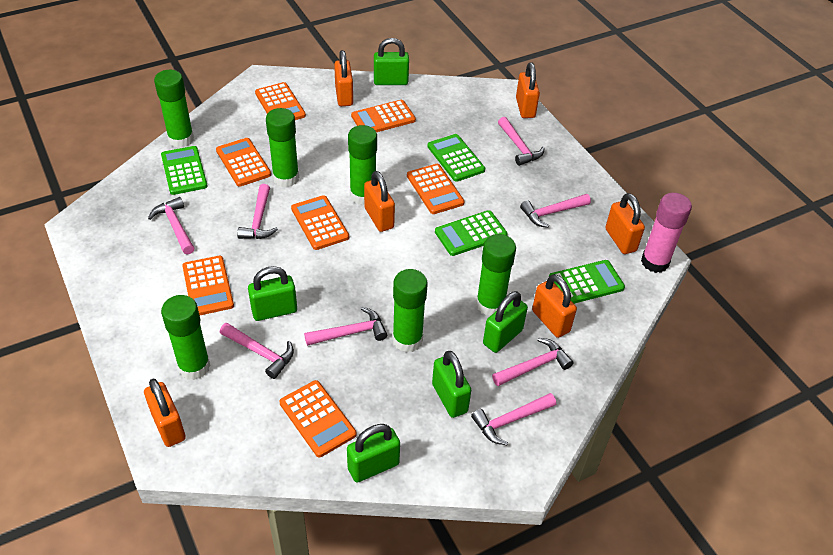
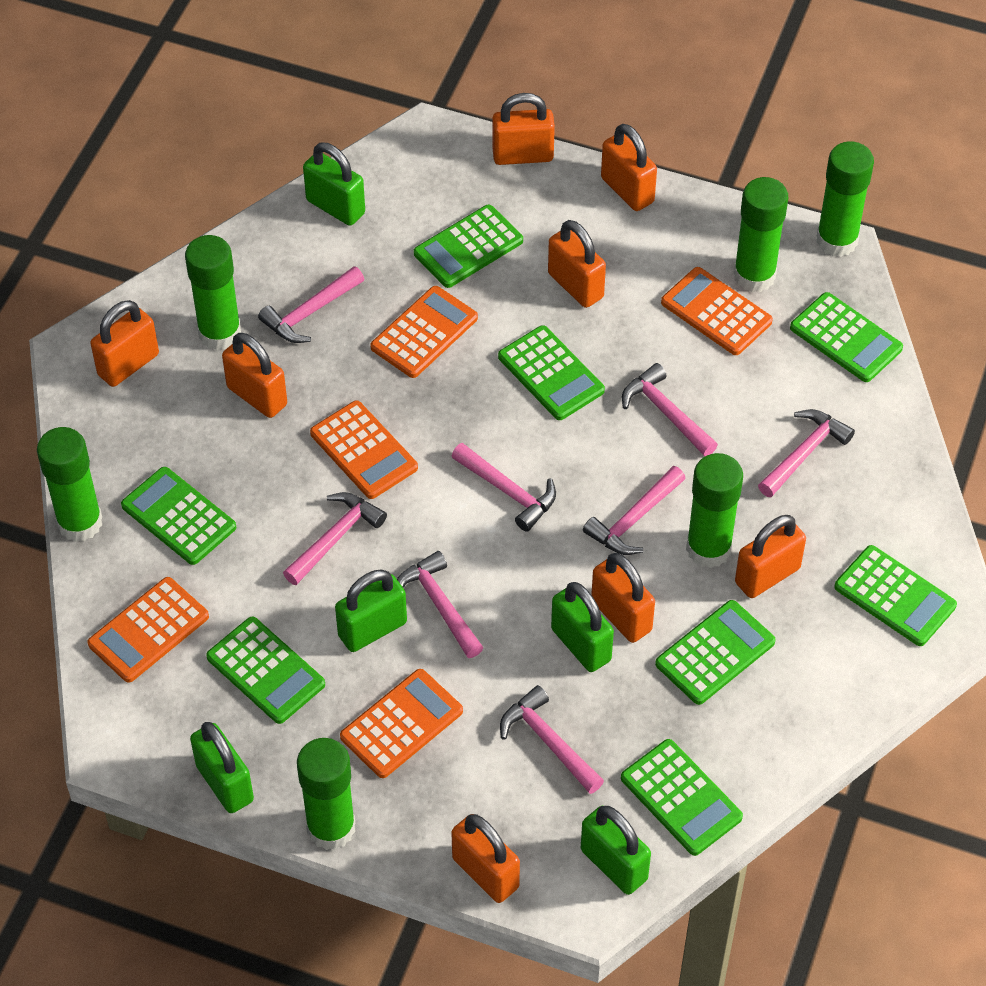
green calculator: 4 -> 8
orange calculator: 7 -> 5
orange padlock: 6 -> 8
pink glue stick: 1 -> 0

